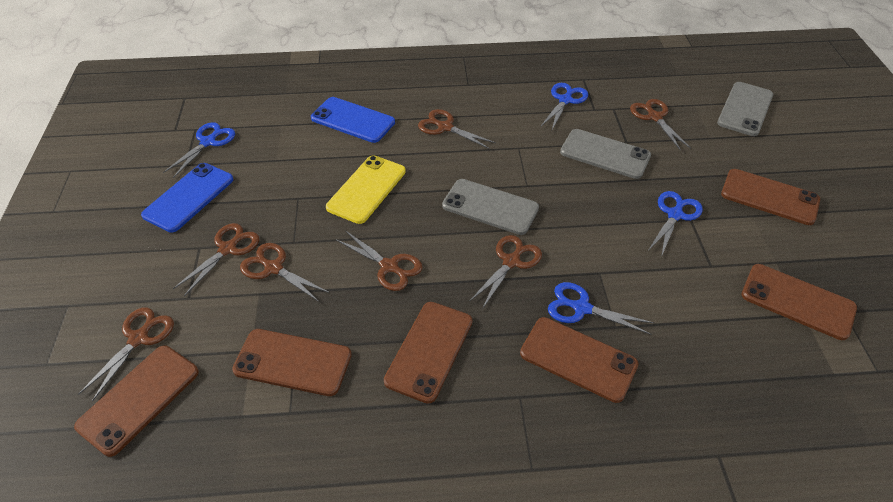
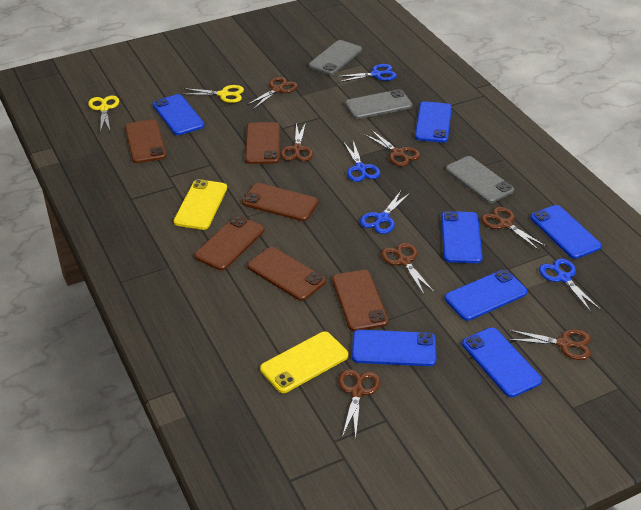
blue phone: 2 -> 7
yellow phone: 1 -> 2
yellow scissors: 0 -> 2

